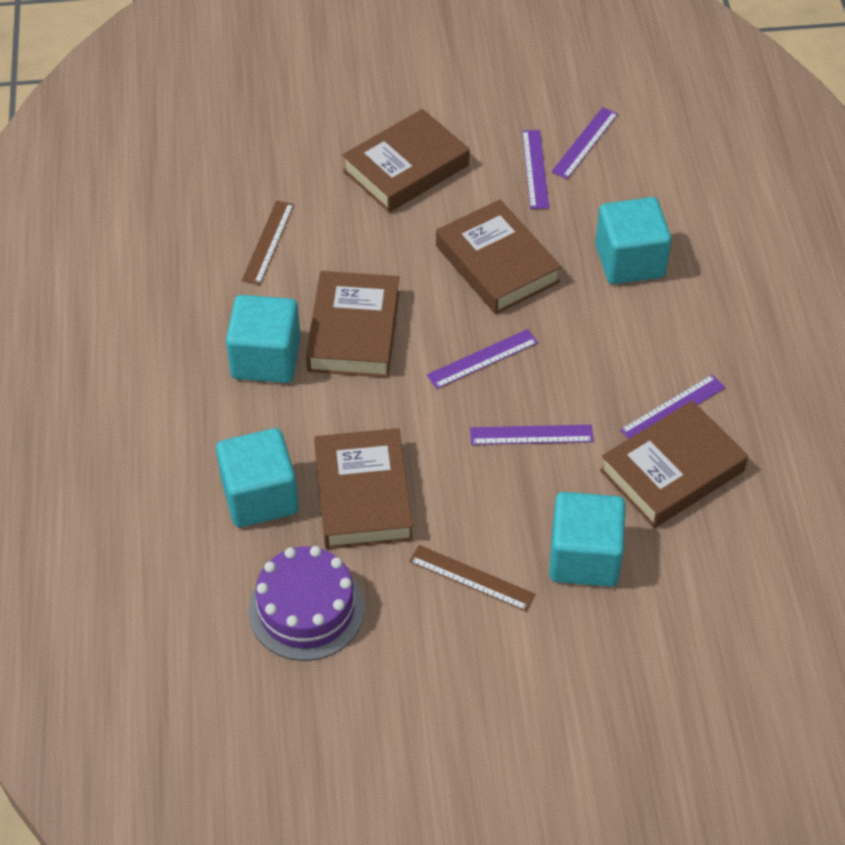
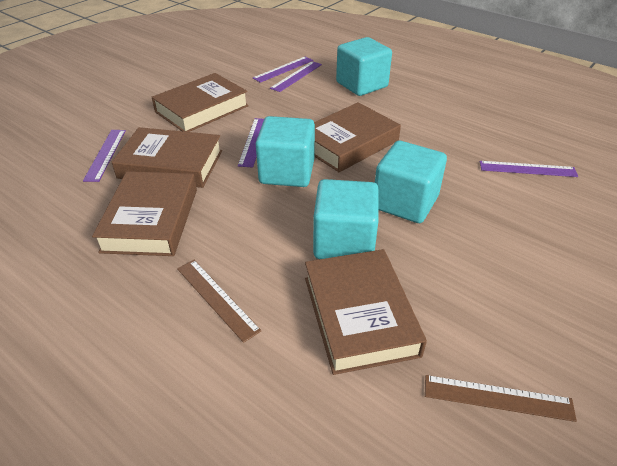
purple cake: 1 -> 0

